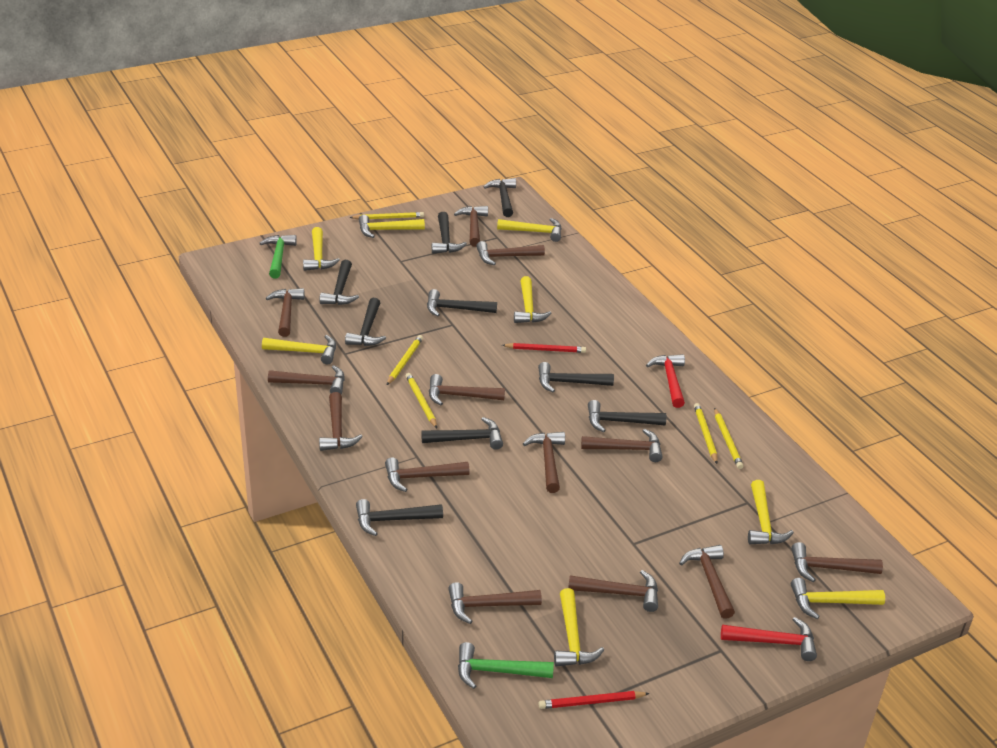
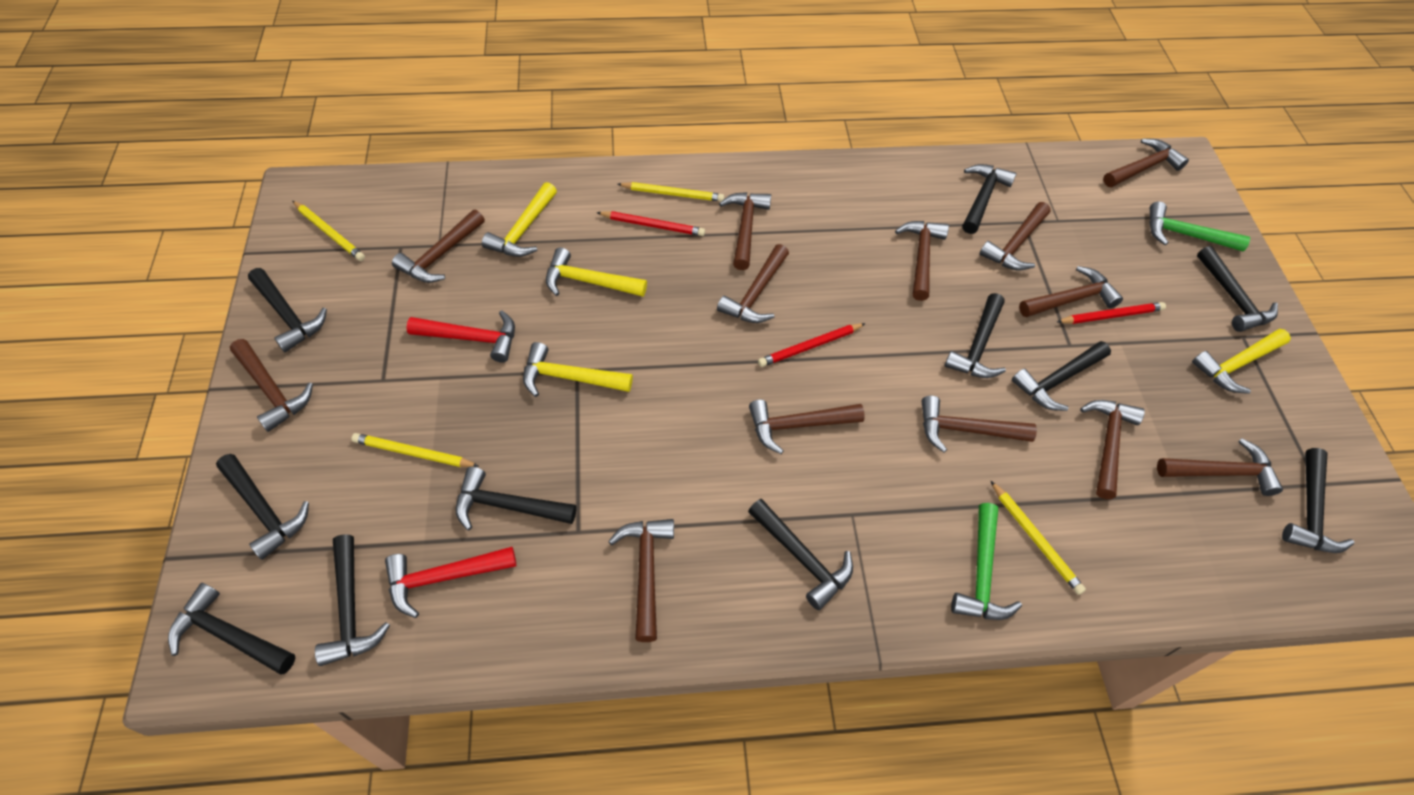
black hammer: 9 -> 11
red pencil: 2 -> 3
yellow hammer: 8 -> 4
yellow pencil: 5 -> 4

